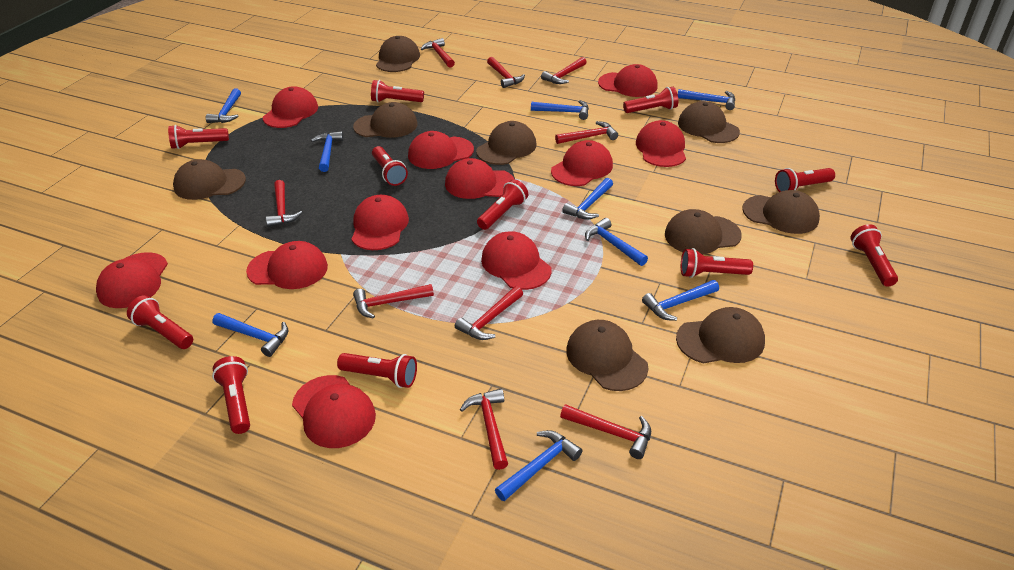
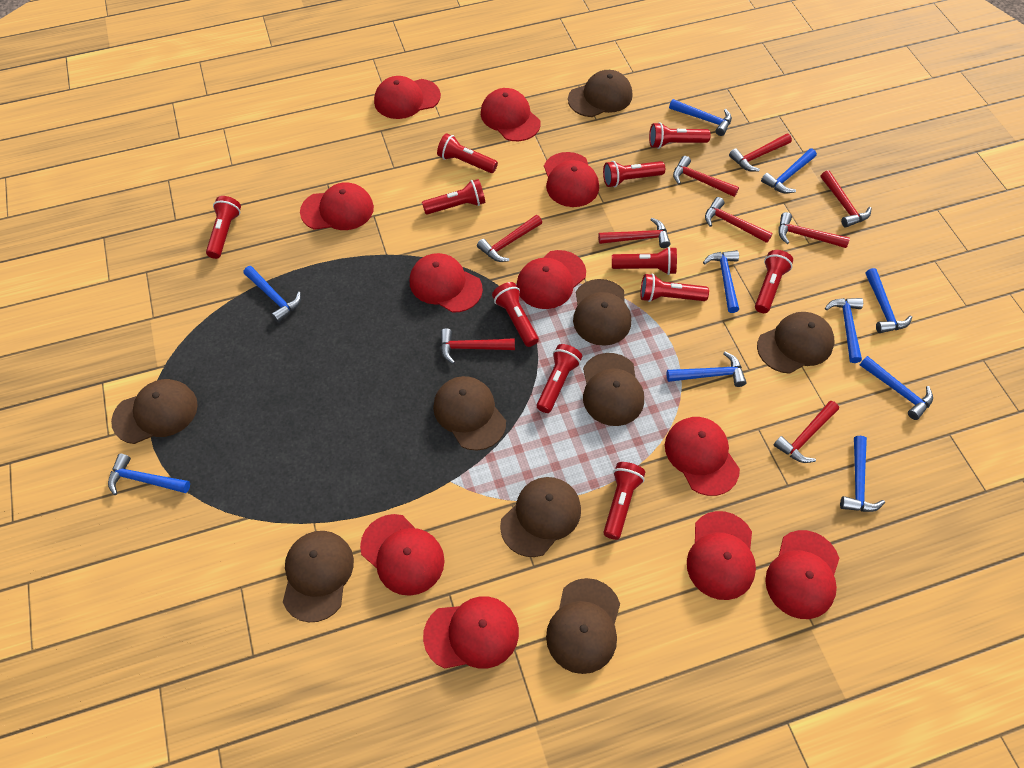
blue hammer: 9 -> 10

